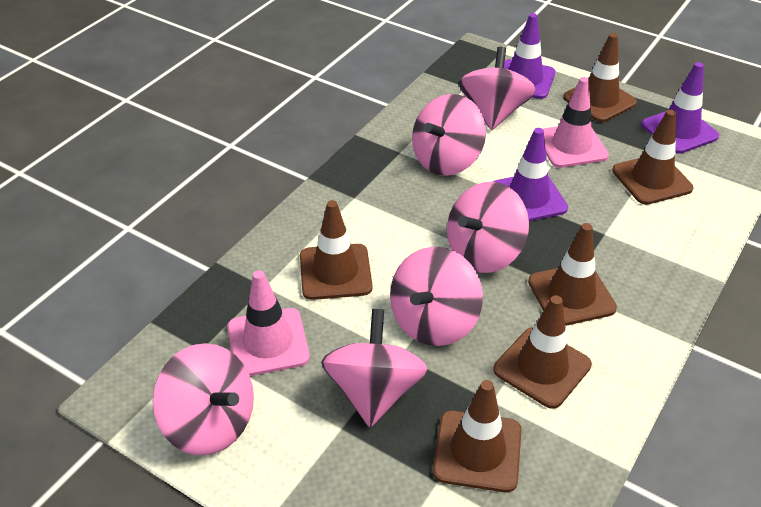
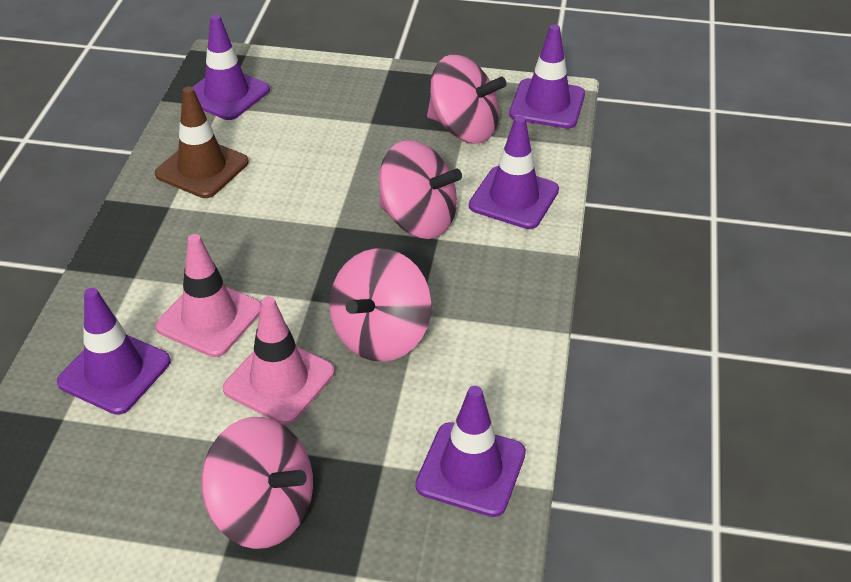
brown traffic cone: 6 -> 1
pink spinning top: 6 -> 4
purple traffic cone: 3 -> 5

